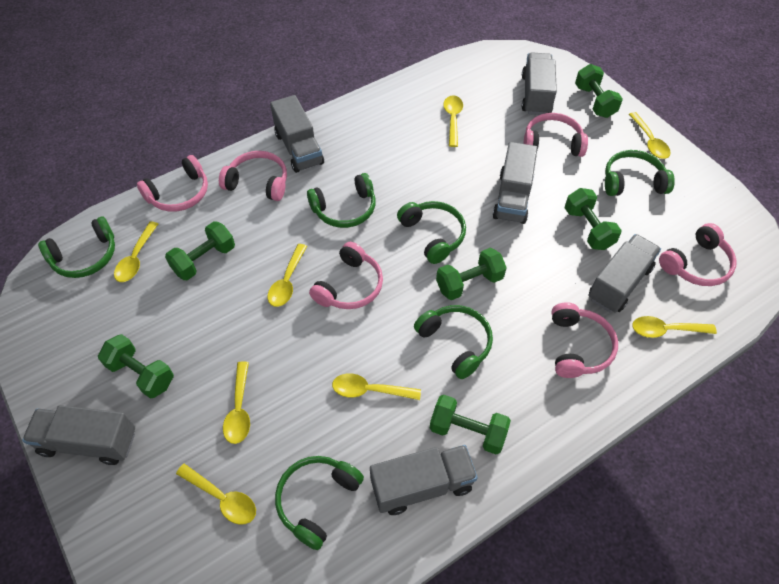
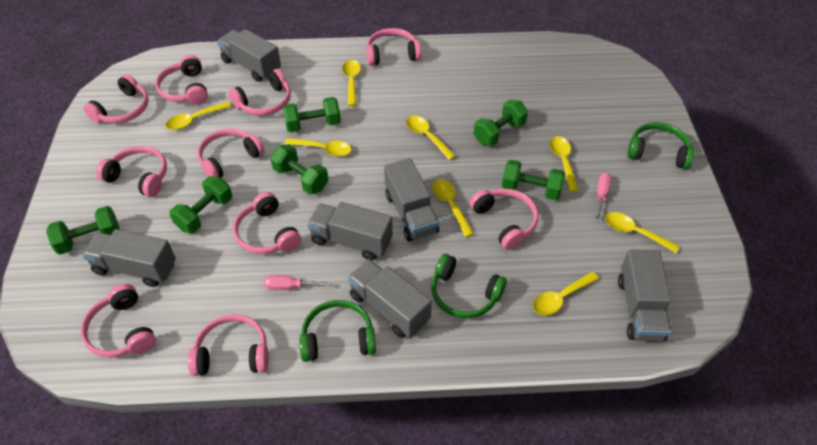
green headphones: 6 -> 3
pink headphones: 6 -> 10
pink screwdriver: 0 -> 2

